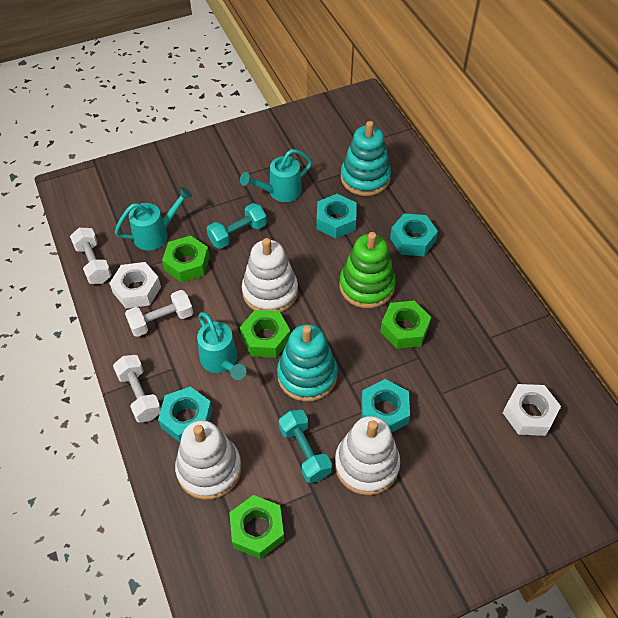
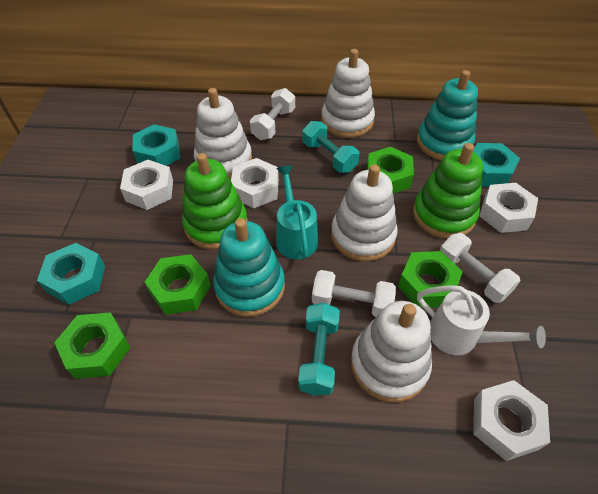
green stacking toy: 1 -> 2
turquoise nut: 4 -> 3
turquoise watering can: 3 -> 1
white nut: 2 -> 4
white stacking toy: 3 -> 4
white watering can: 0 -> 1

